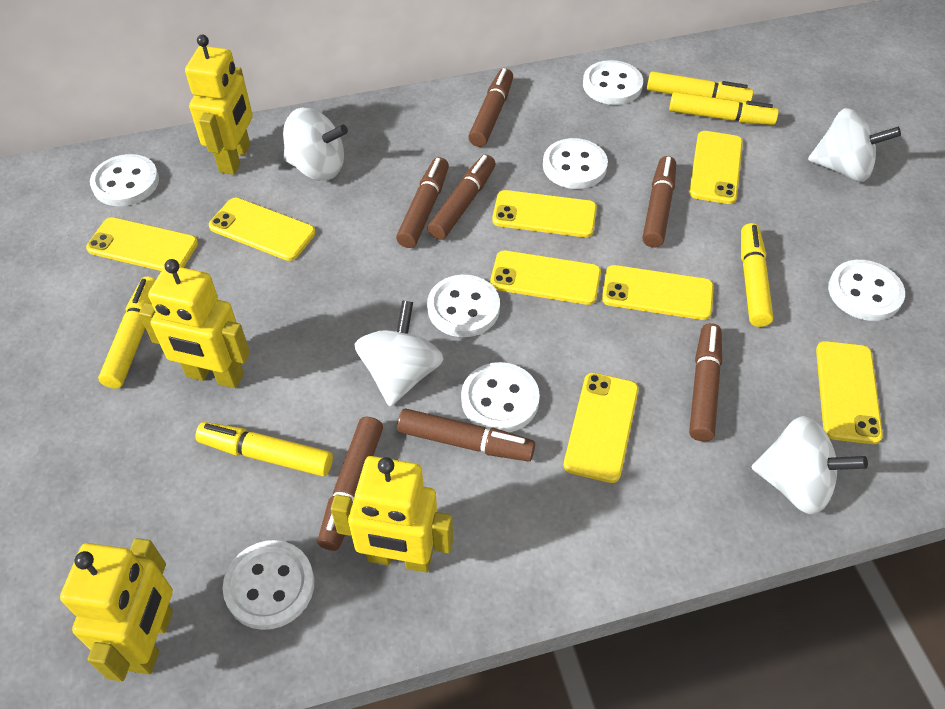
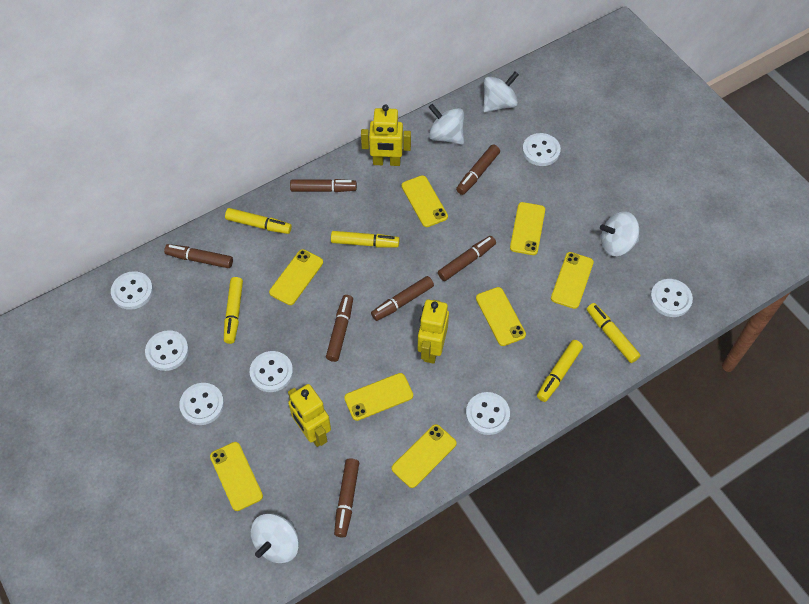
yellow robot: 4 -> 3

